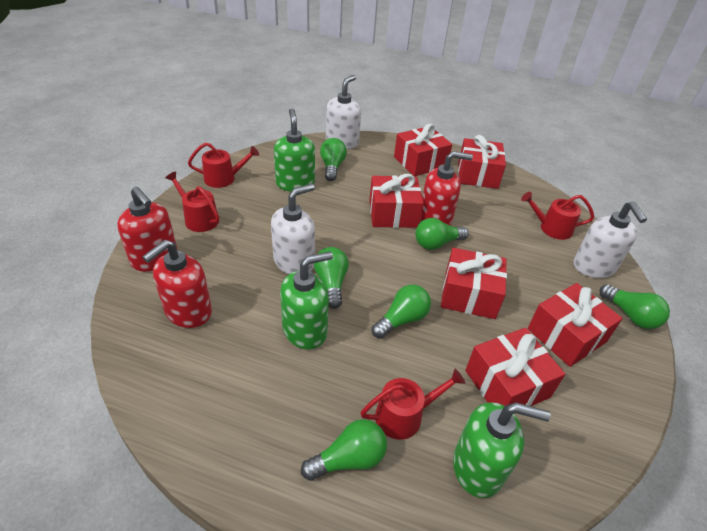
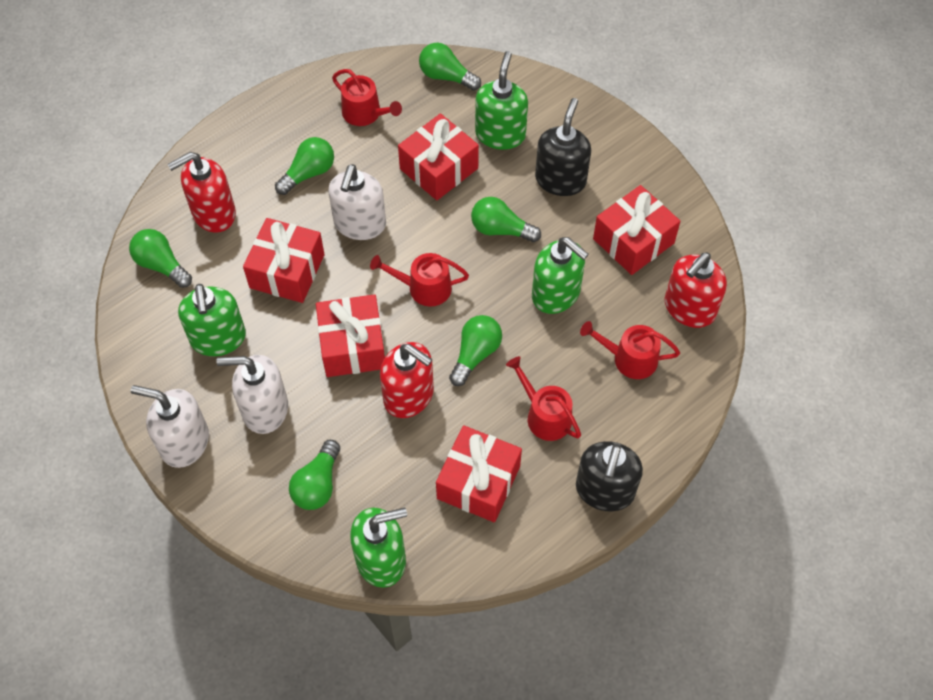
black soap dispenser: 0 -> 2
green soap dispenser: 3 -> 4
red gift: 6 -> 5

